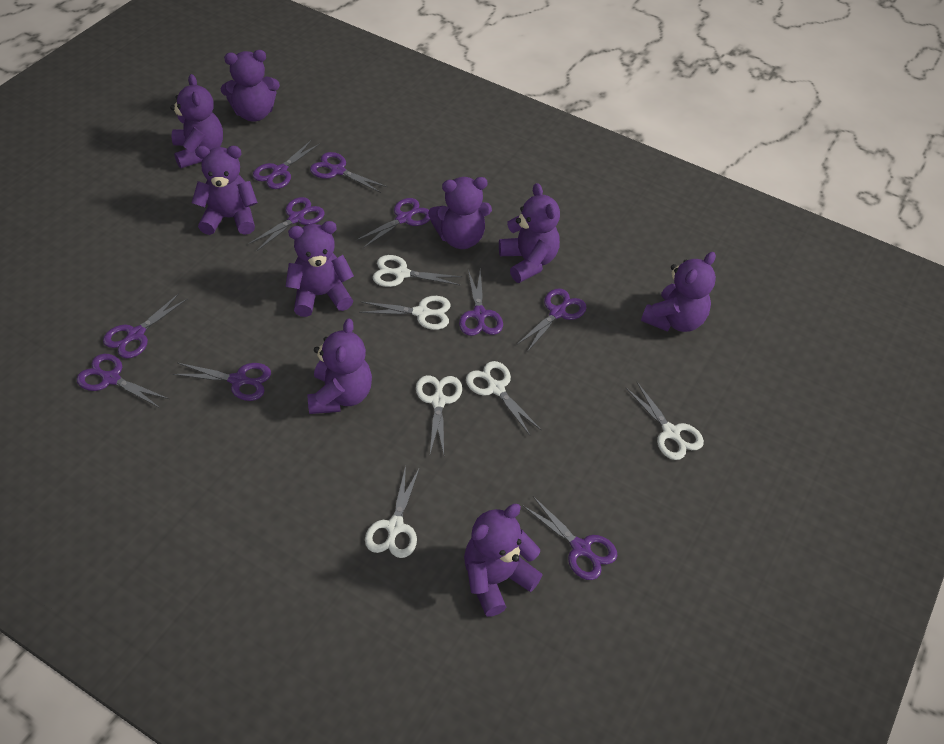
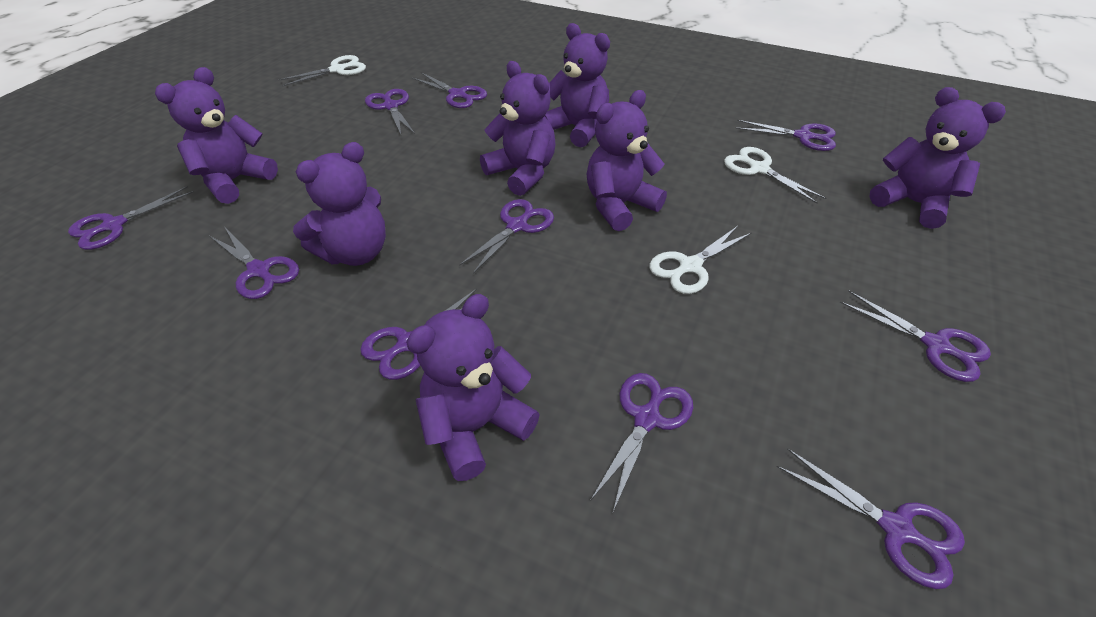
purple teddy bear: 9 -> 7
white scissors: 6 -> 3

